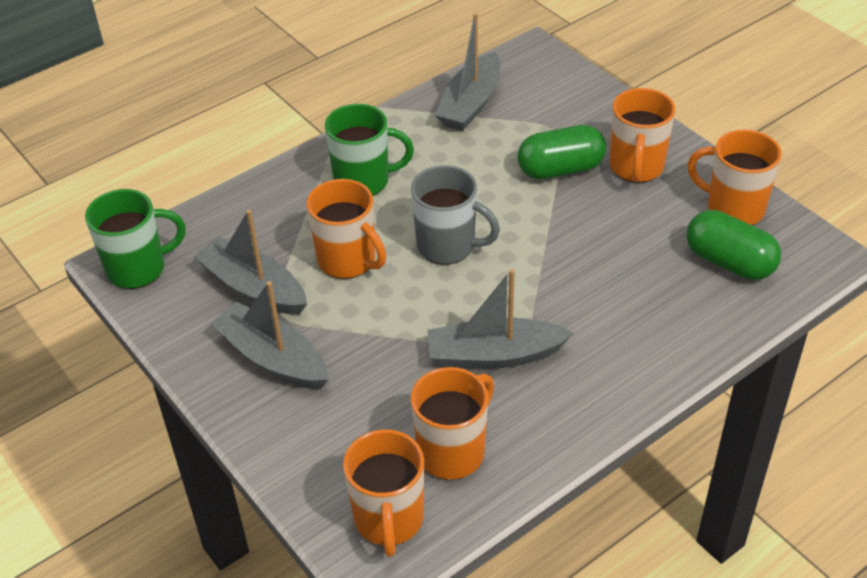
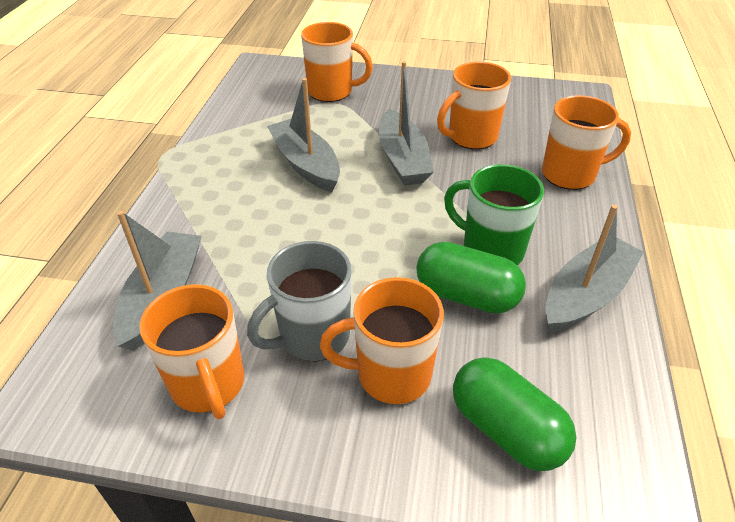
green mug: 2 -> 1

